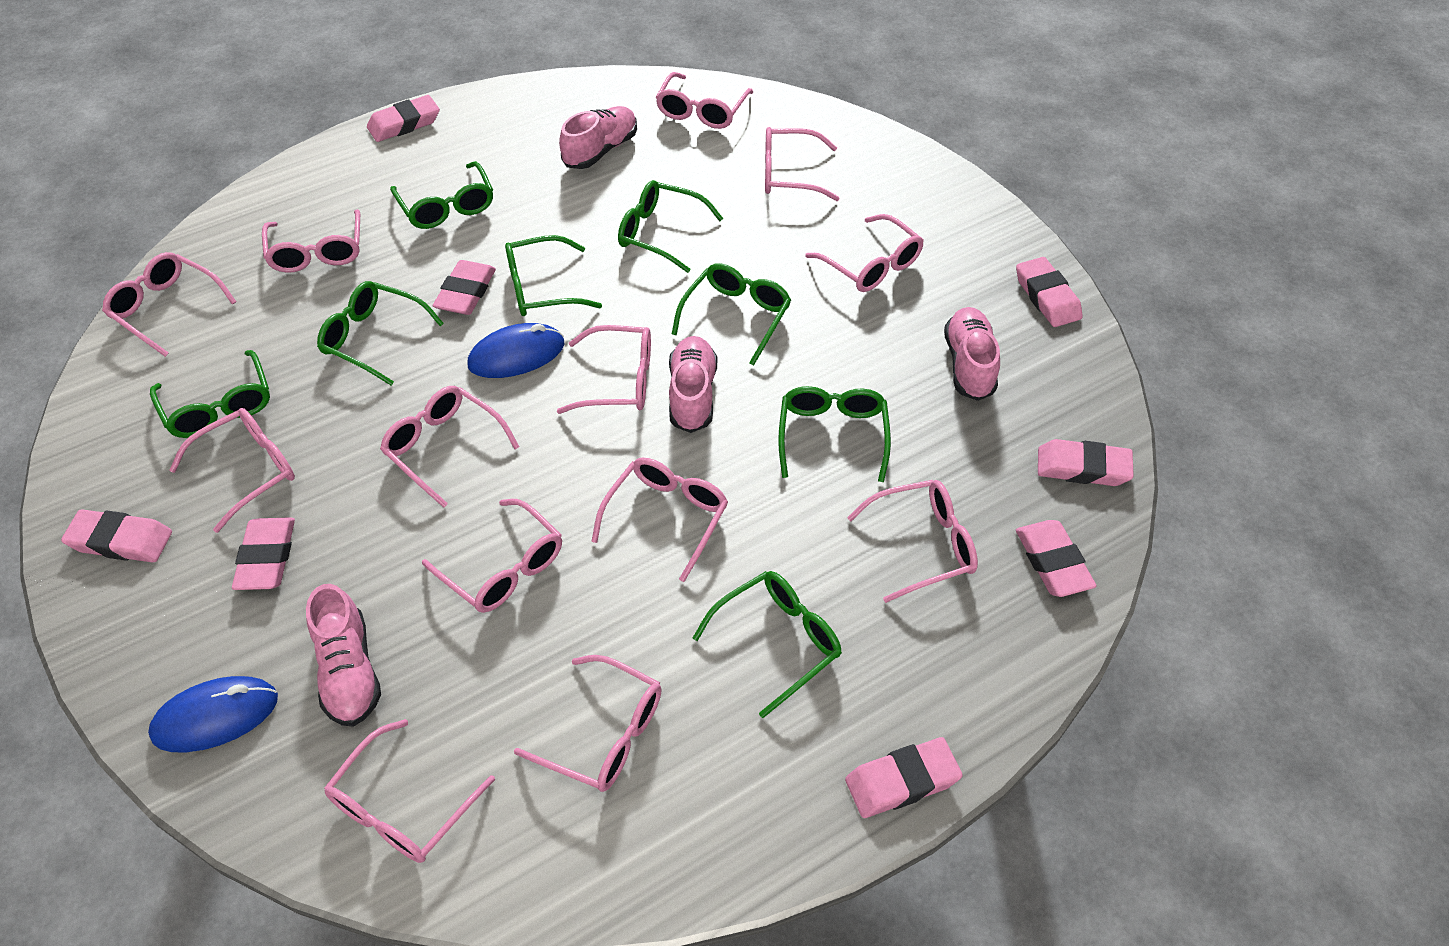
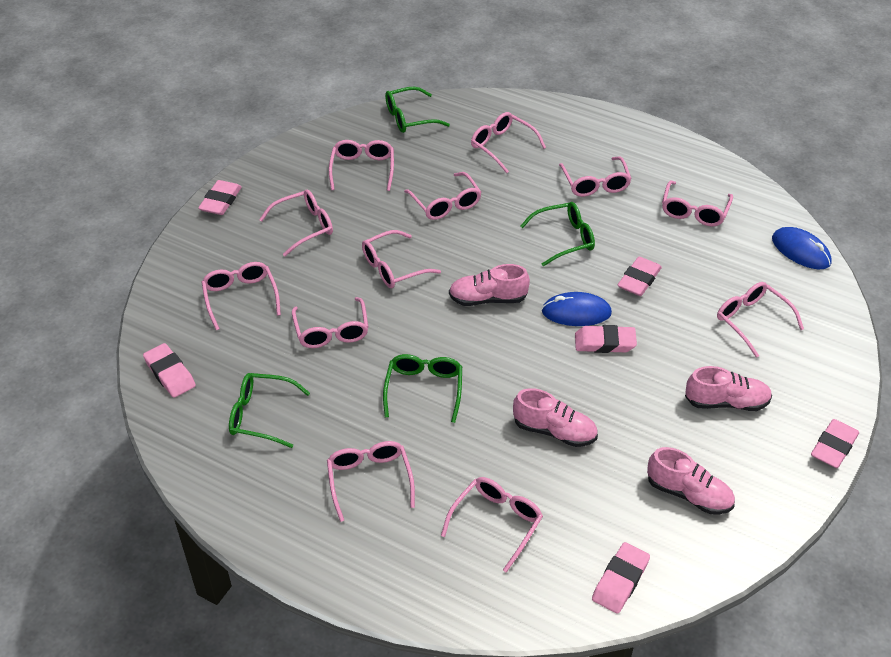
green glasses: 8 -> 4
pink eraser: 8 -> 6
pink glasses: 13 -> 12

